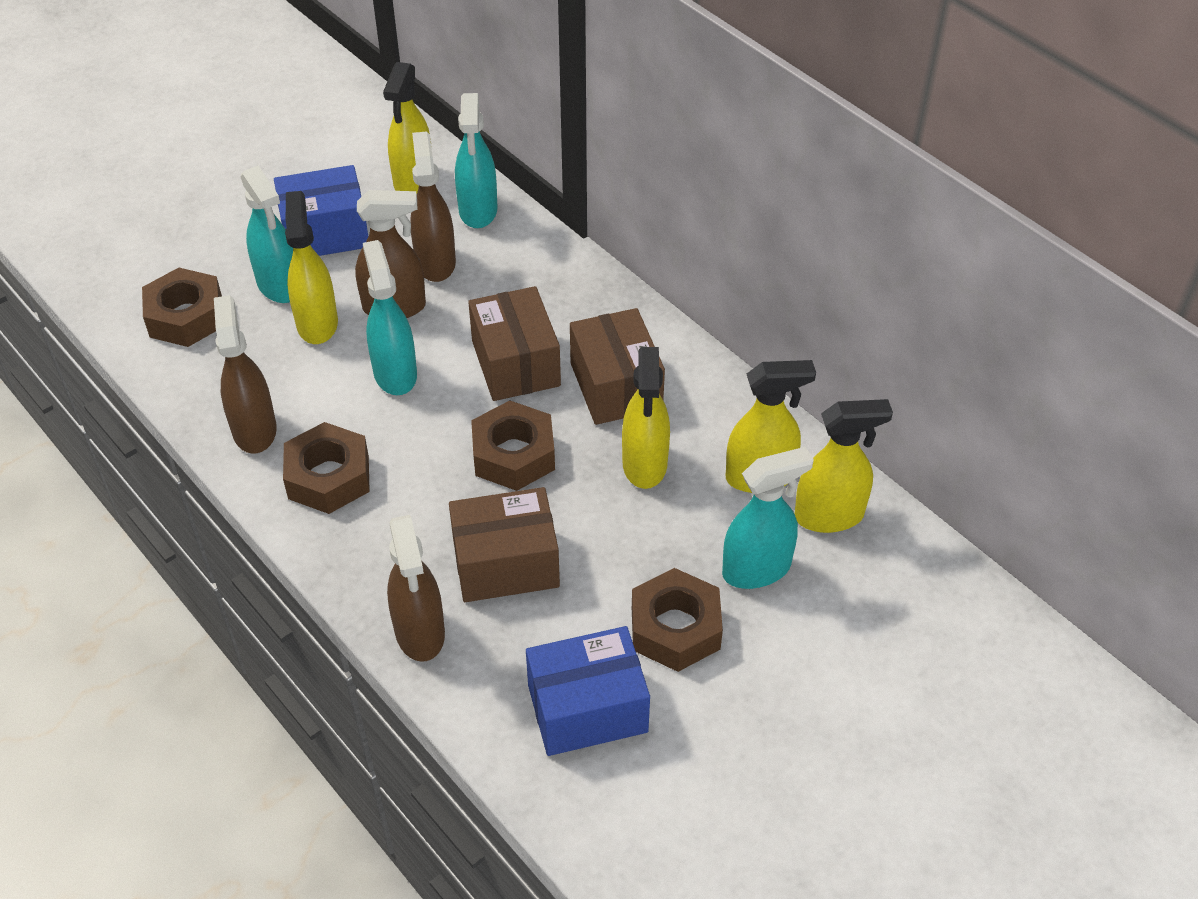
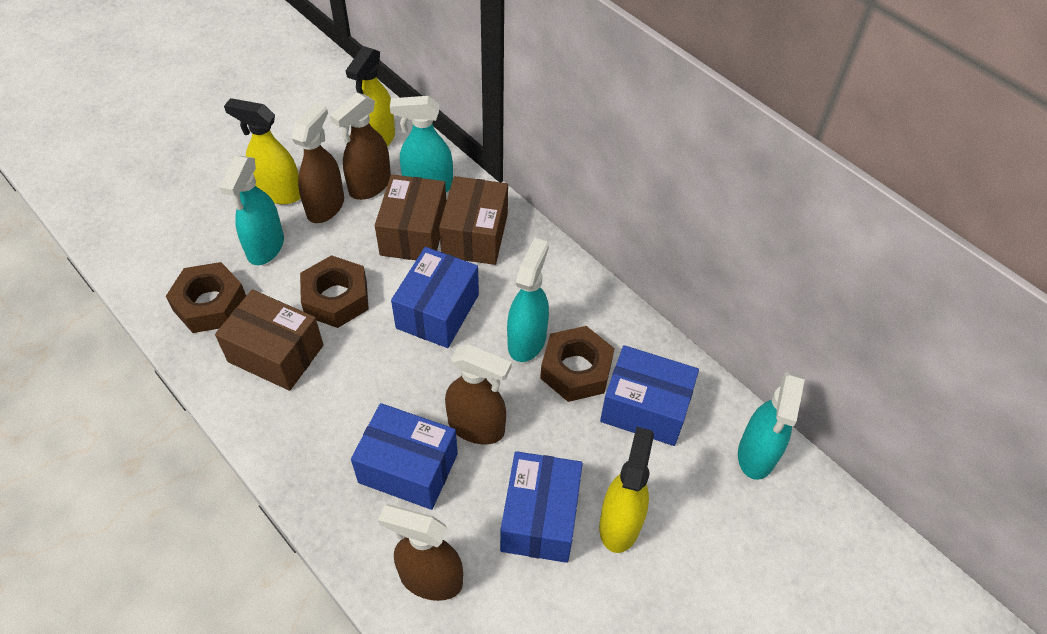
blue box: 2 -> 4
brown nut: 4 -> 3
yellow spray bottle: 5 -> 3

